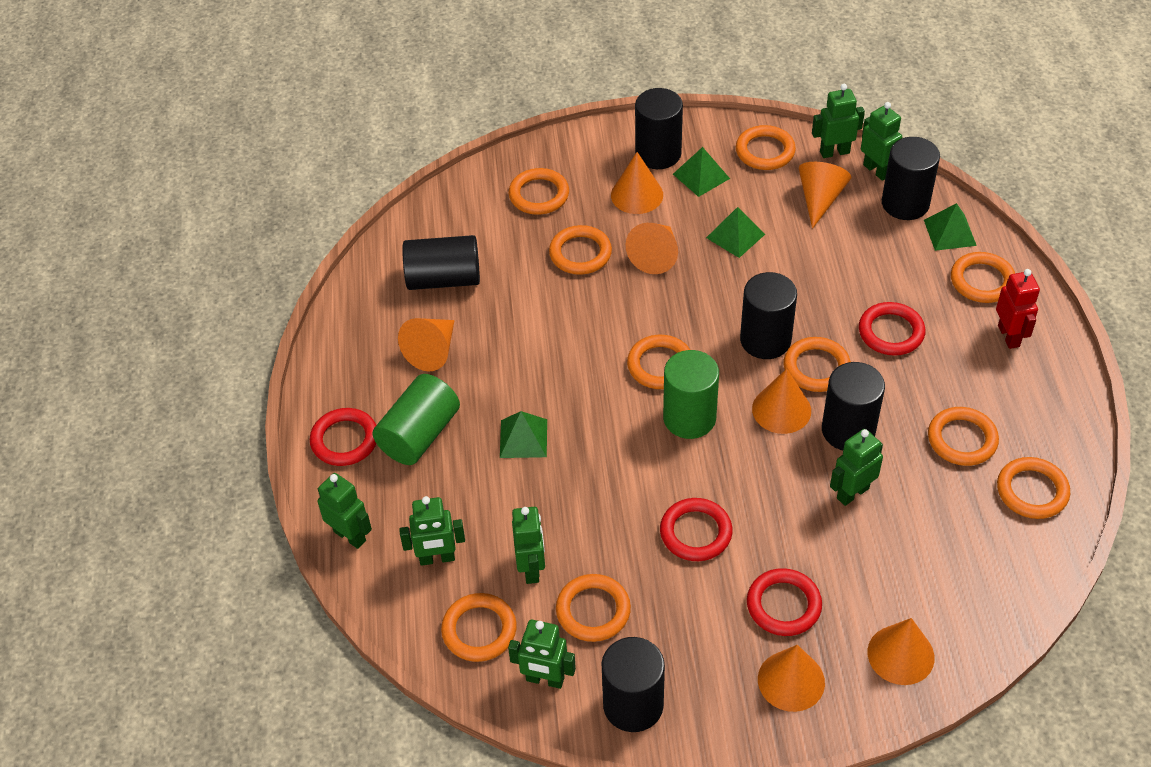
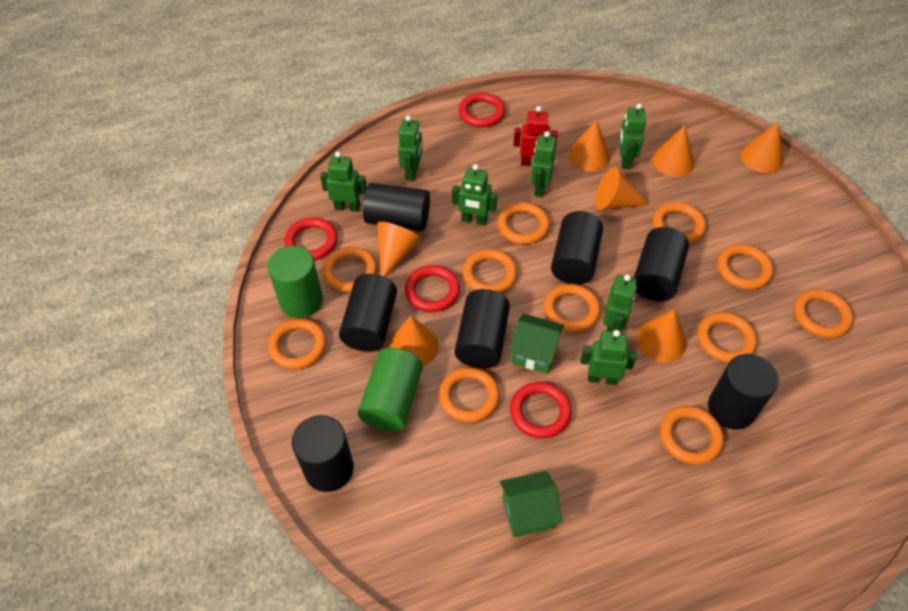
black cylinder: 6 -> 7
green house: 0 -> 2
green pyramid: 4 -> 0
orange ring: 10 -> 11

